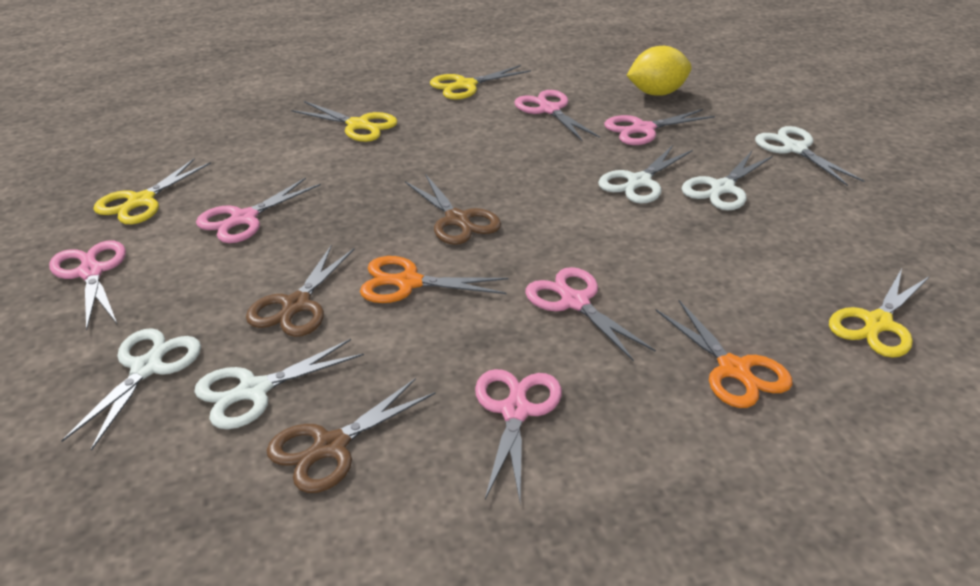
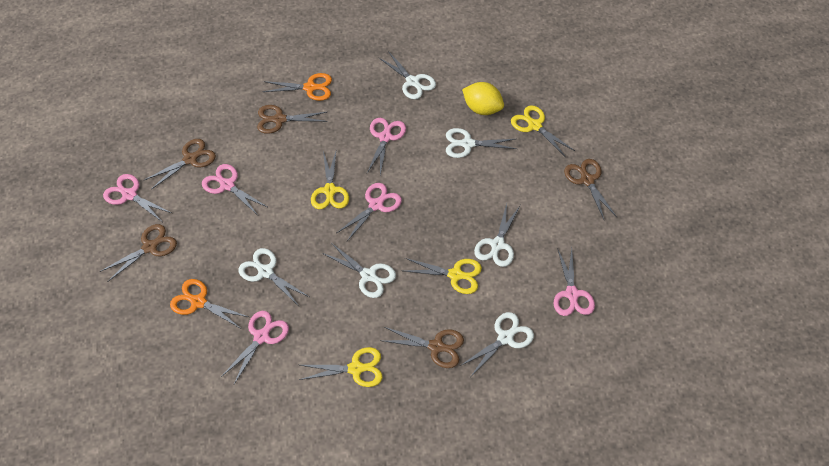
brown scissors: 3 -> 5
white scissors: 5 -> 6

